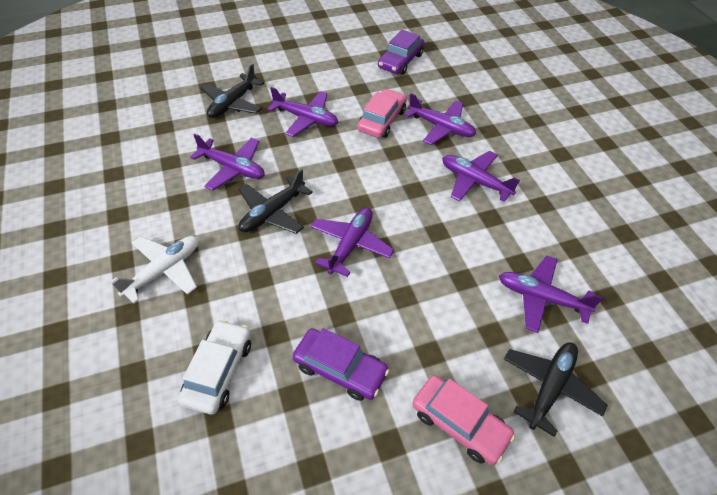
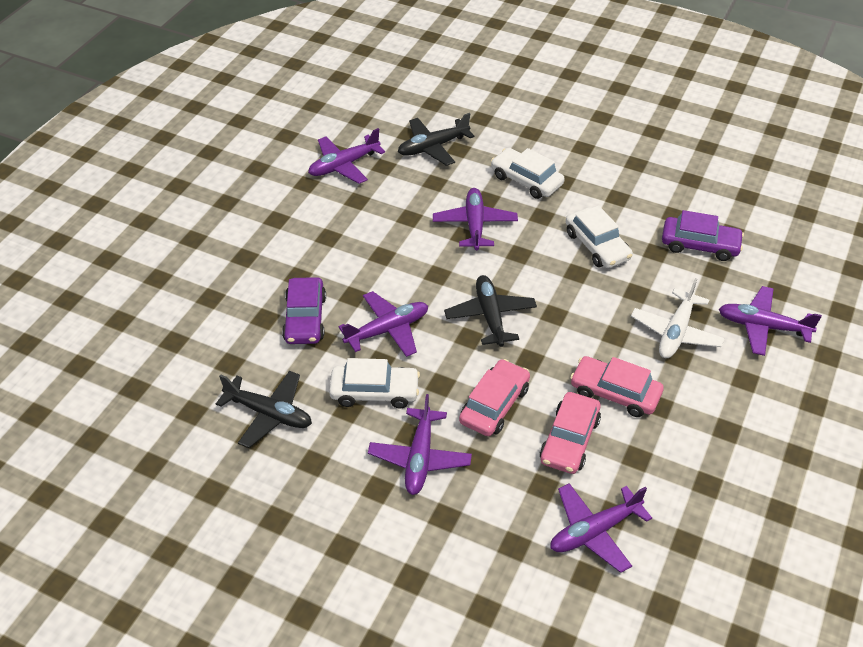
pink car: 2 -> 3
white car: 1 -> 3

